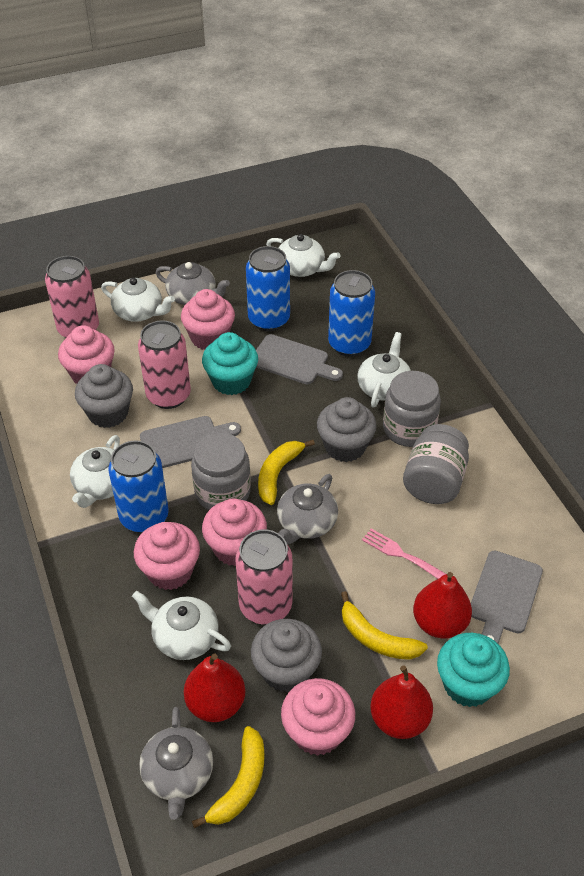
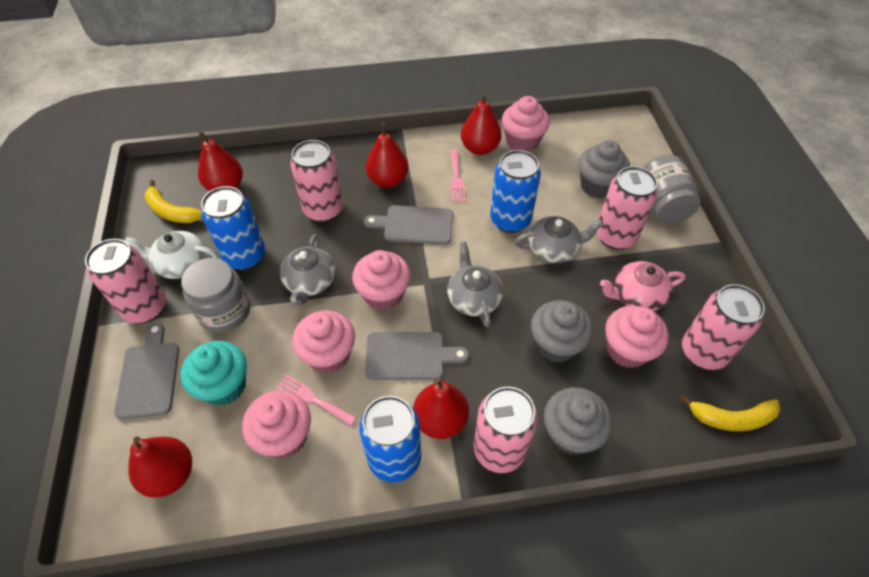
grey jar: 3 -> 2
pink can: 3 -> 5
pink fork: 1 -> 2
pink teapot: 0 -> 1
red pear: 3 -> 5
turquoise cupcake: 2 -> 1
white teapot: 5 -> 1
yellow banana: 3 -> 2

